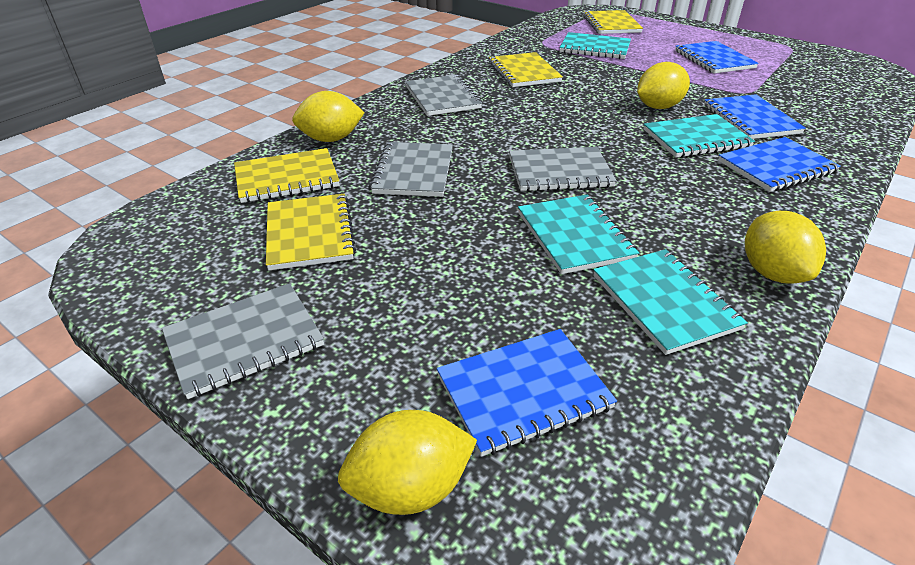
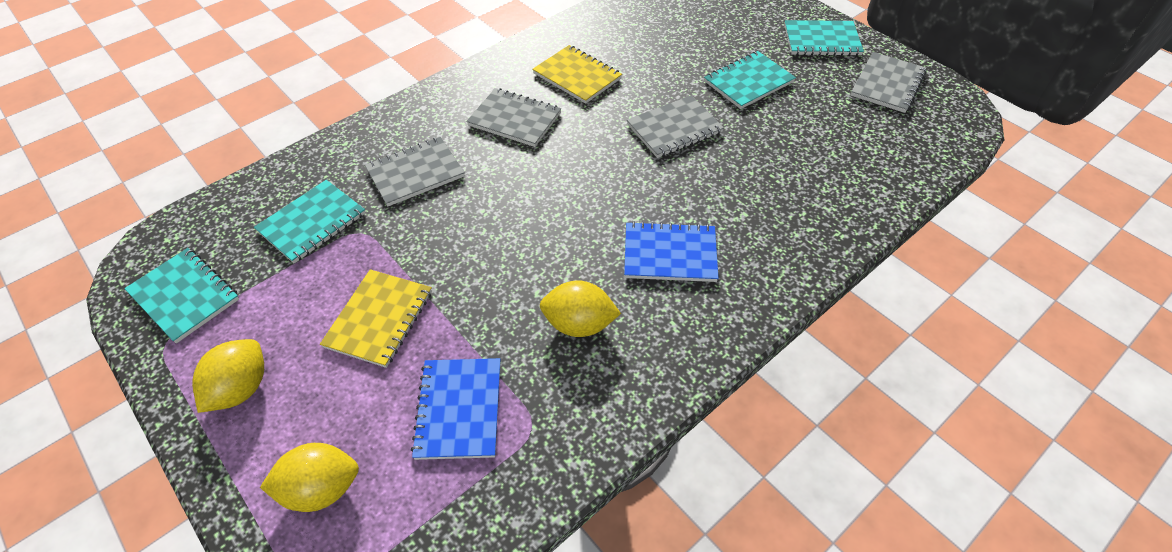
blue notebook: 4 -> 2
yellow lemon: 4 -> 3
yellow notebook: 4 -> 2

